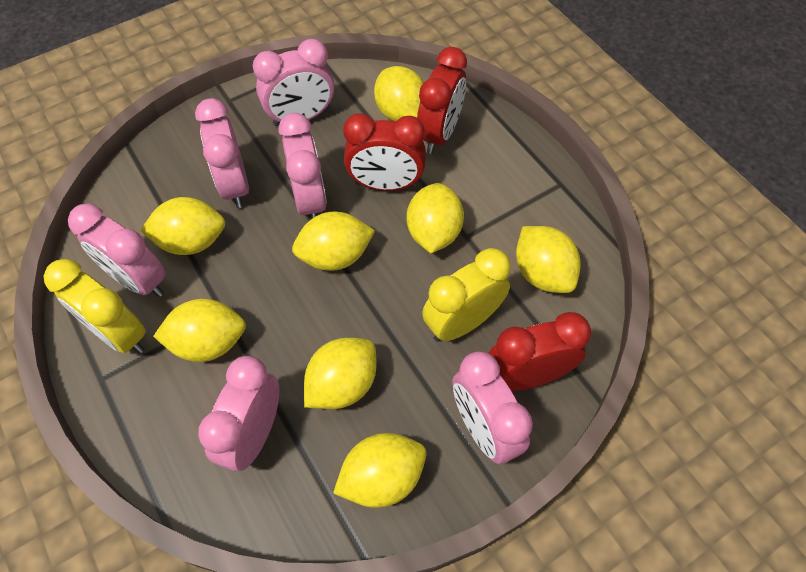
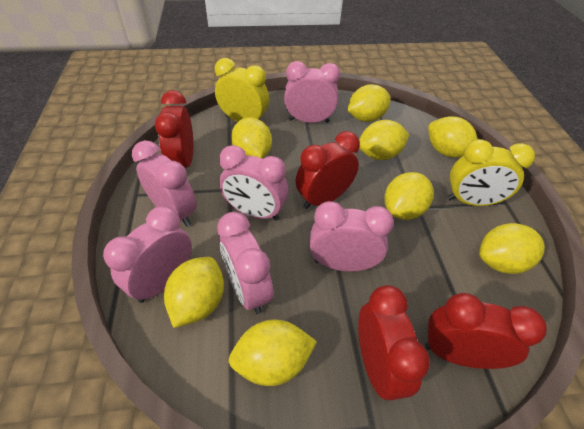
red clock: 3 -> 4

